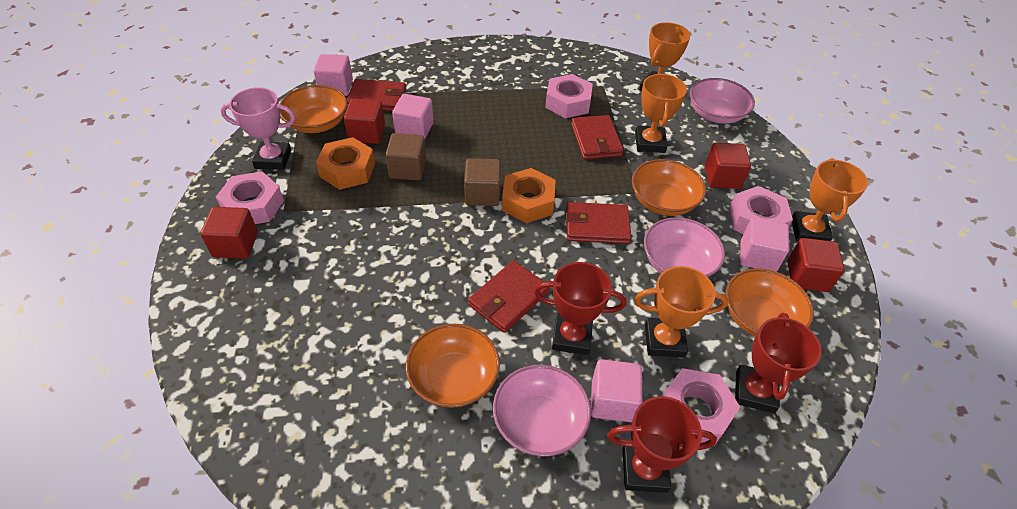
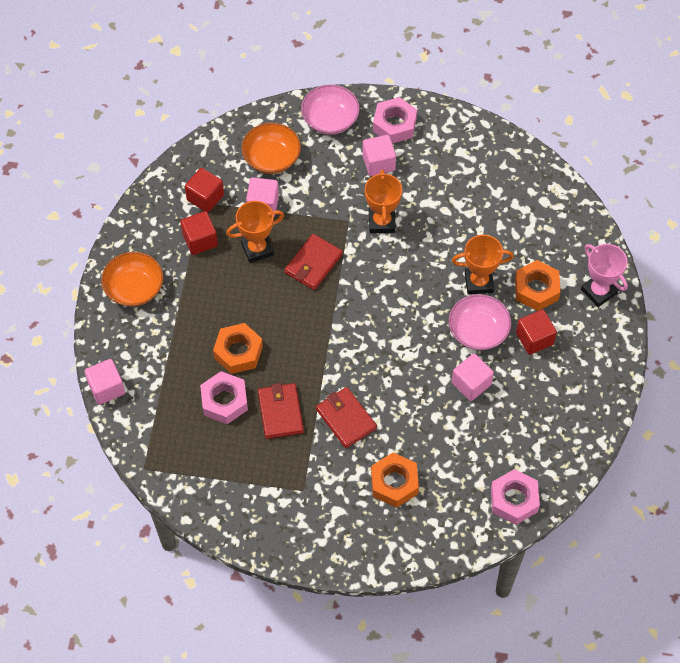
brown cube: 2 -> 0
orange bowl: 4 -> 2
orange nut: 2 -> 3
orange trophy: 4 -> 3
pink bowl: 3 -> 2
pink nut: 4 -> 3
red cube: 4 -> 3
red trophy: 3 -> 0
red wallet: 4 -> 3

